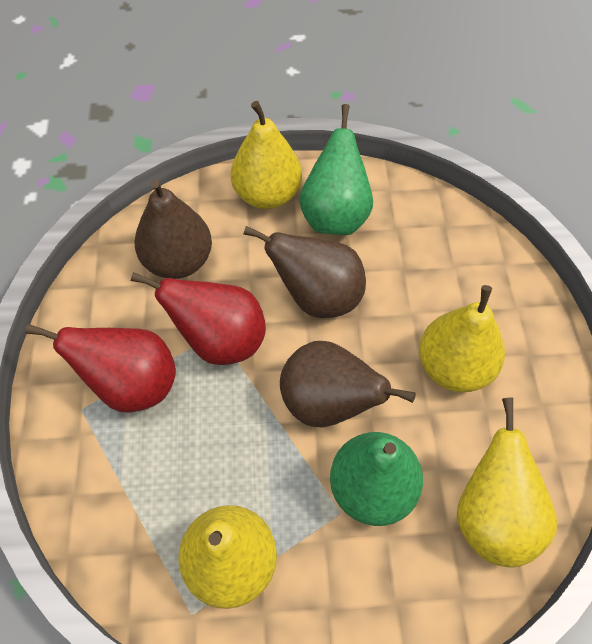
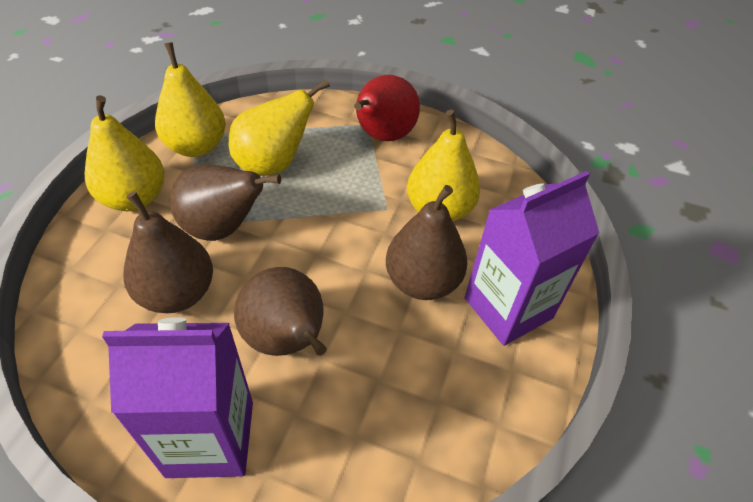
brown pear: 3 -> 4
green pear: 2 -> 0
purple carton: 0 -> 2
red pear: 2 -> 1

